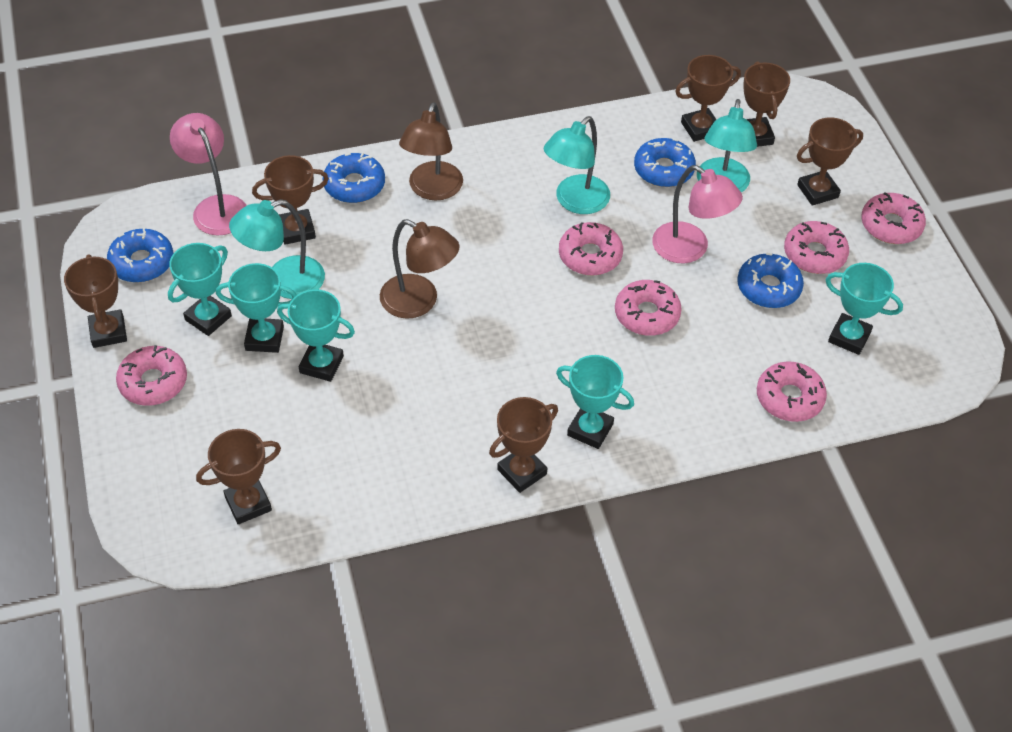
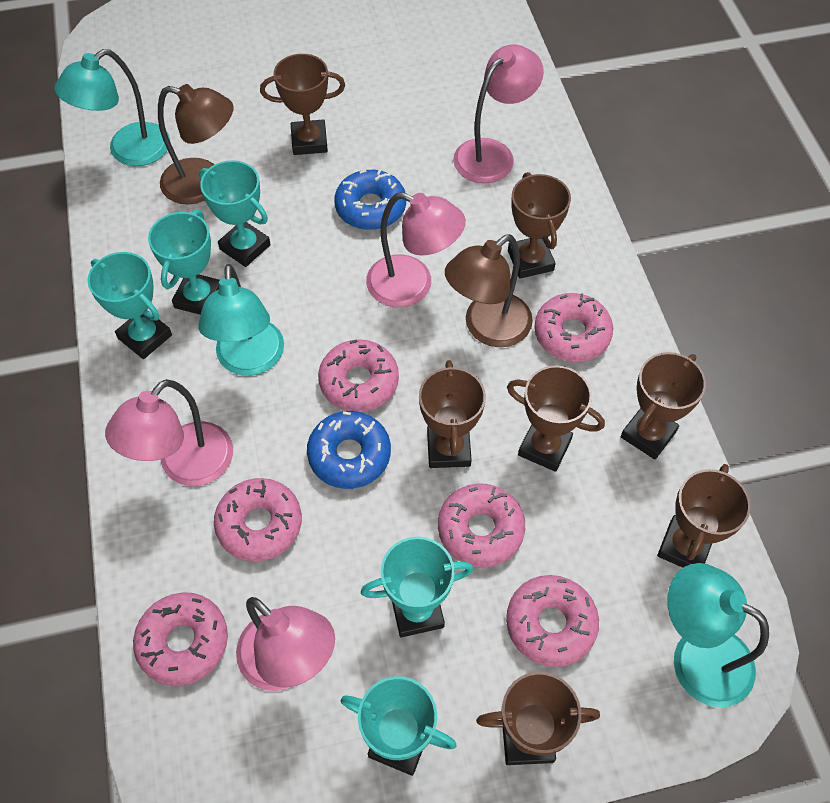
blue donut: 4 -> 2
pink lamp: 2 -> 4

